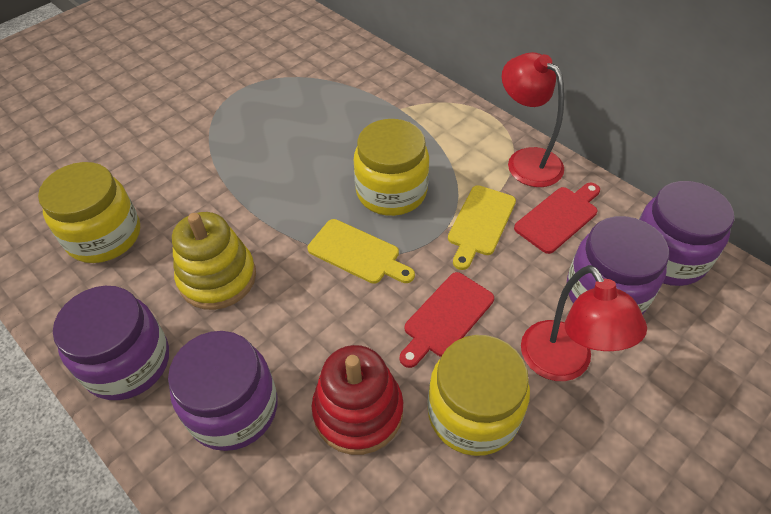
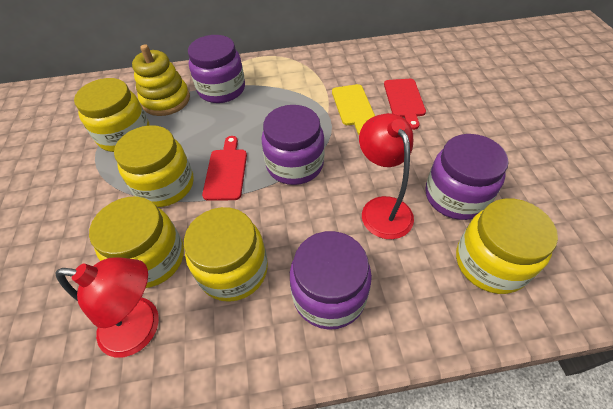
red stacking toy: 1 -> 0
yellow cutting board: 2 -> 1
yellow jar: 3 -> 5

